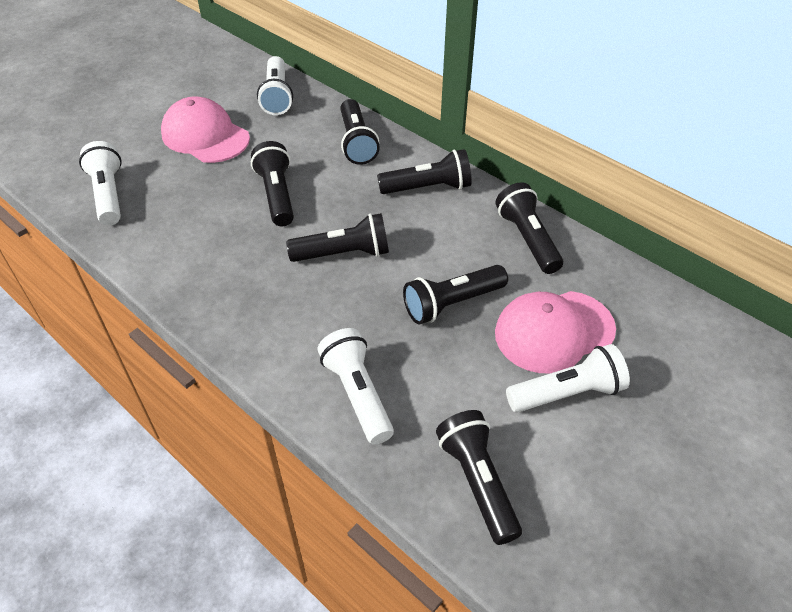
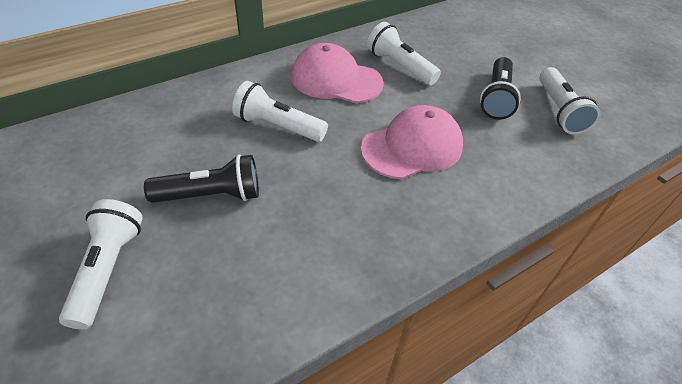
black flashlight: 7 -> 2

